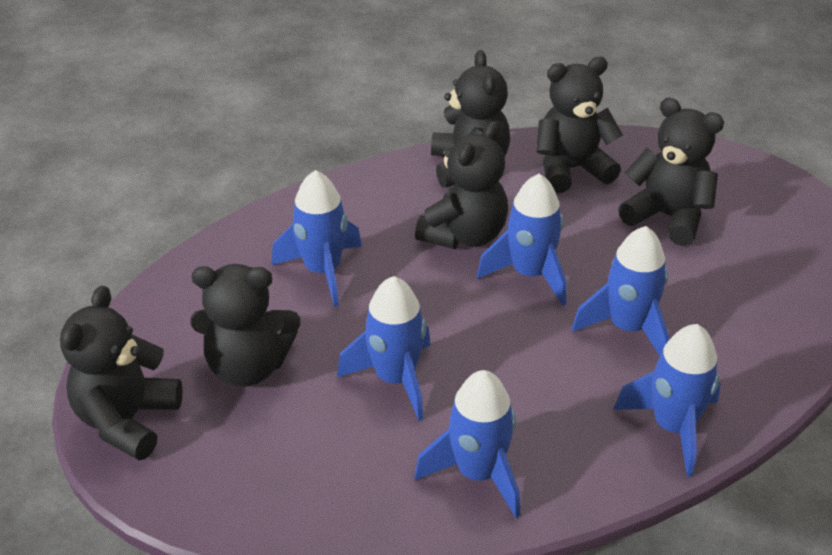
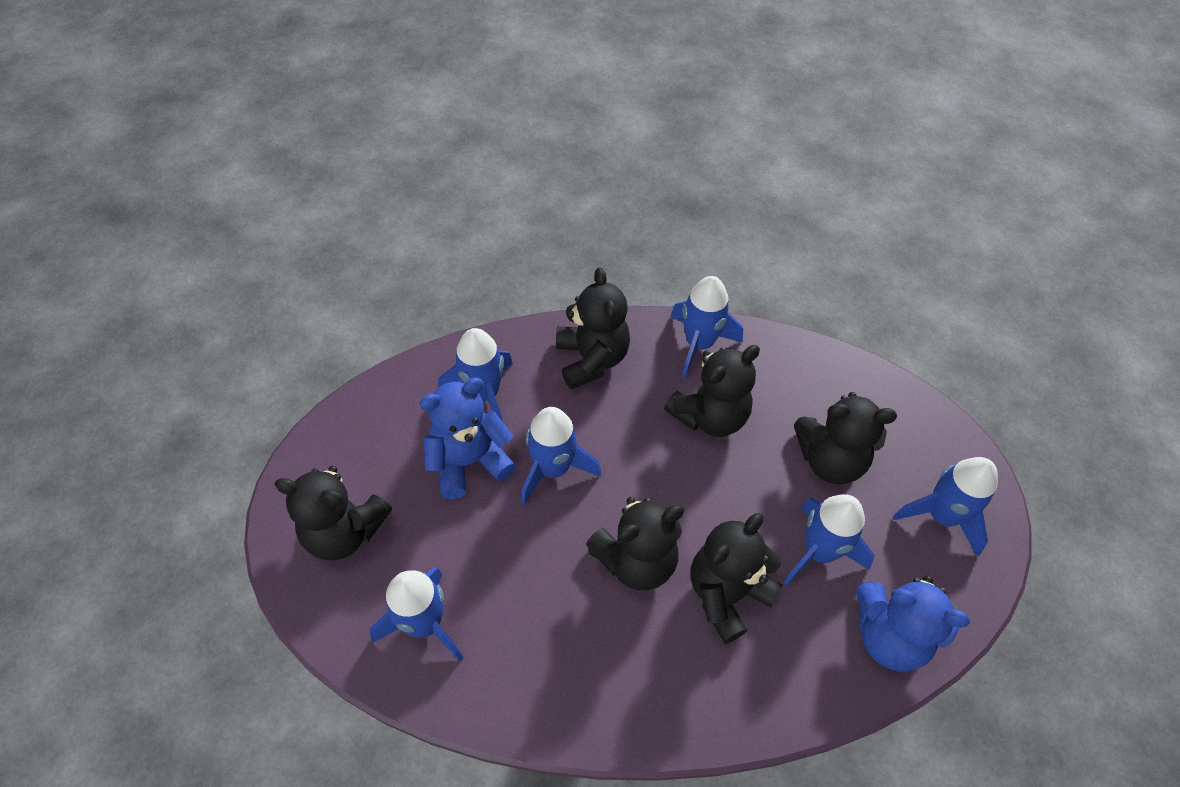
blue teddy bear: 0 -> 2

